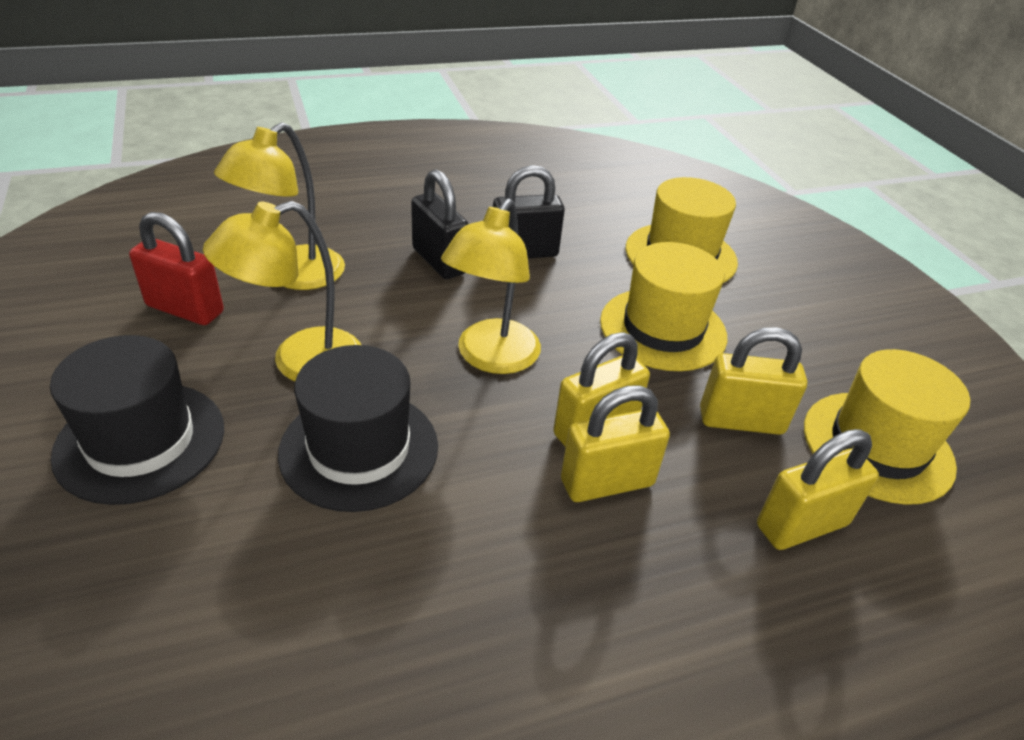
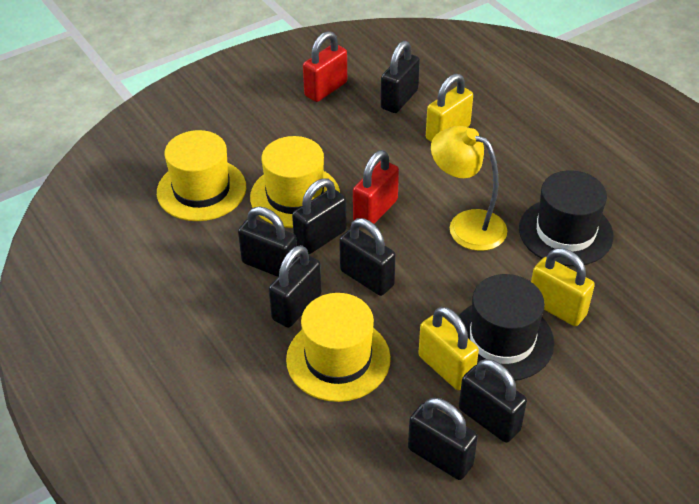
black padlock: 2 -> 7
red padlock: 1 -> 2
yellow lamp: 3 -> 1
yellow padlock: 4 -> 3

